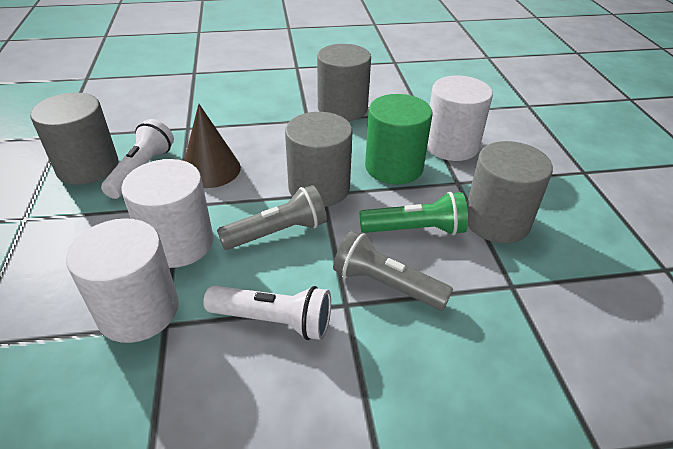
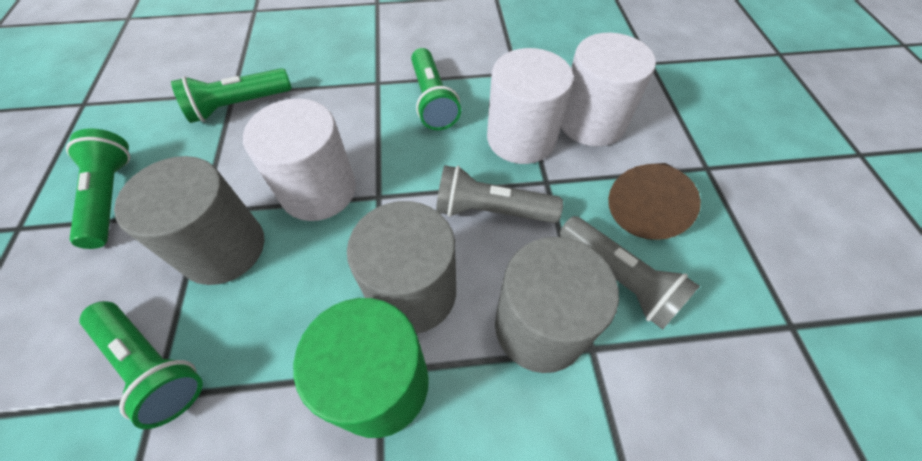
green flashlight: 1 -> 4
grey cylinder: 4 -> 3
white flashlight: 2 -> 0

